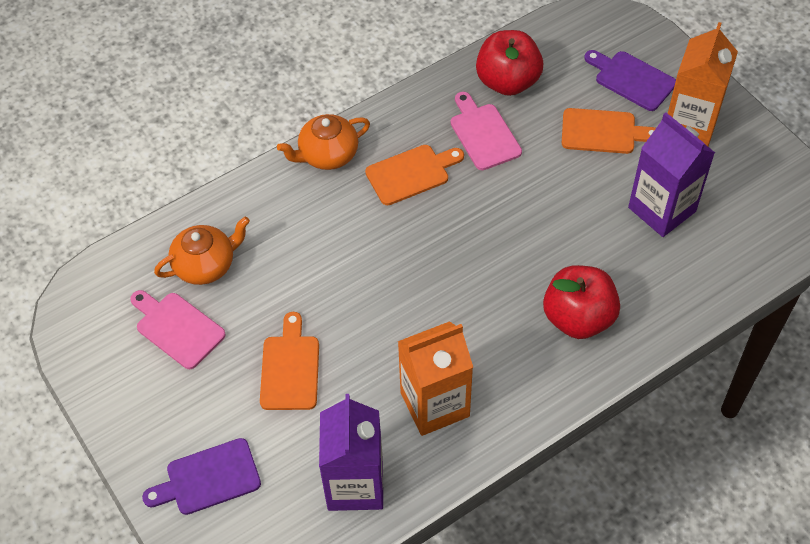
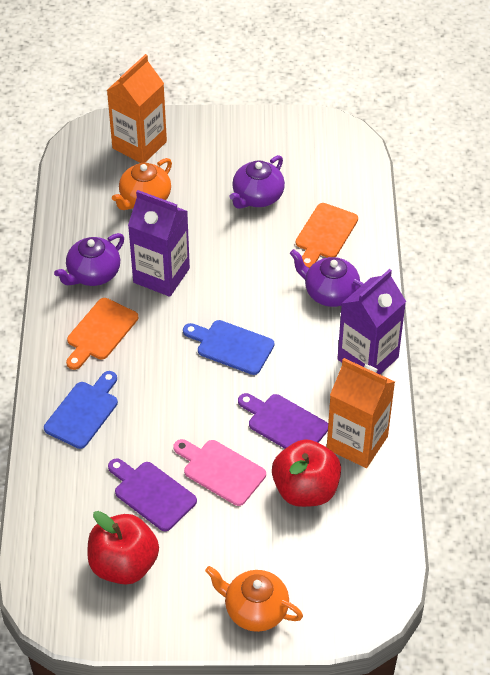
blue cutting board: 0 -> 2
orange cutting board: 3 -> 2
pink cutting board: 2 -> 1
purple teapot: 0 -> 3

